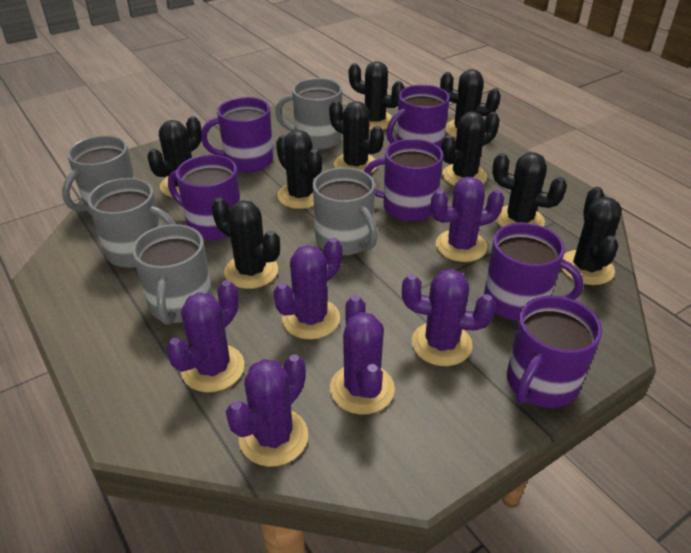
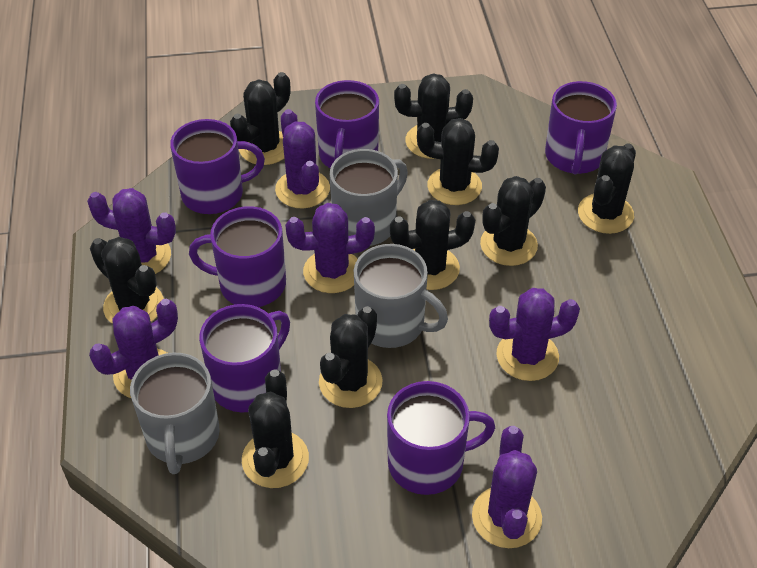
grey mug: 5 -> 3

